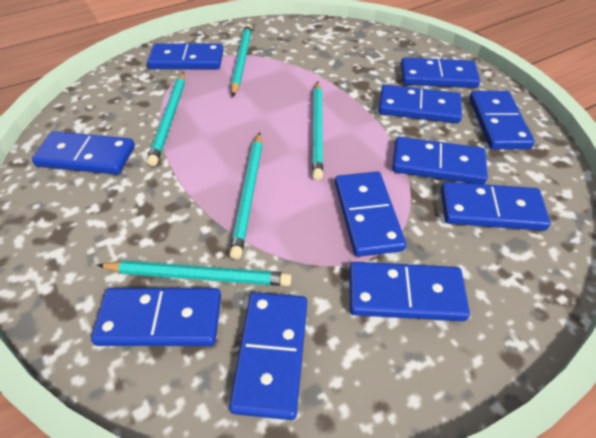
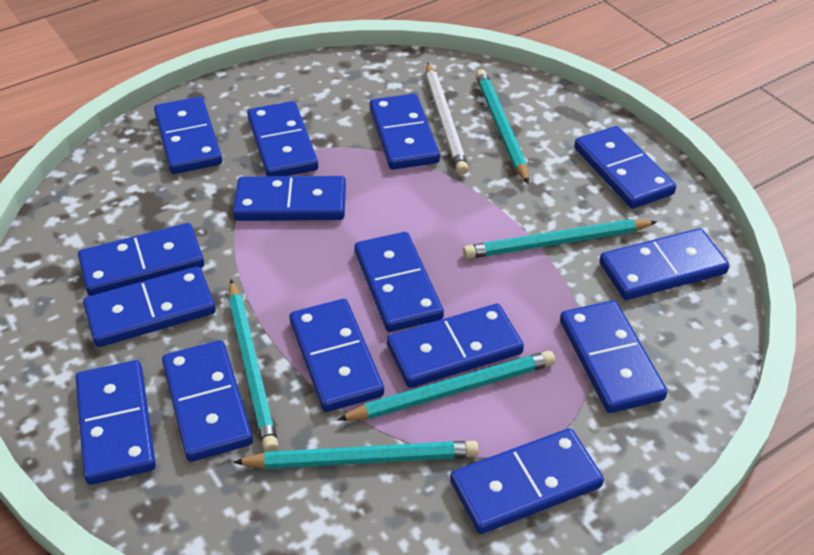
blue domino: 11 -> 15
white pencil: 0 -> 1

